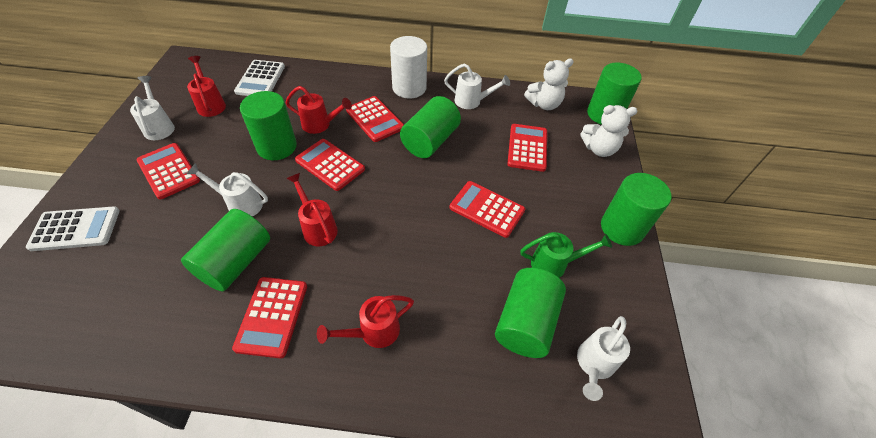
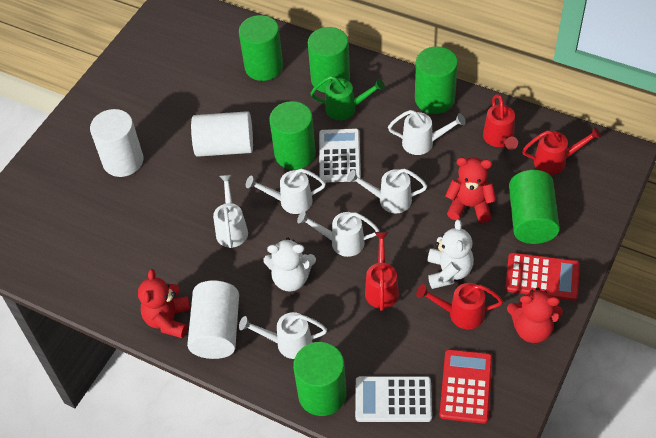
red calculator: 6 -> 2
red teddy bear: 0 -> 3
white cylinder: 1 -> 3
white watering can: 4 -> 6

